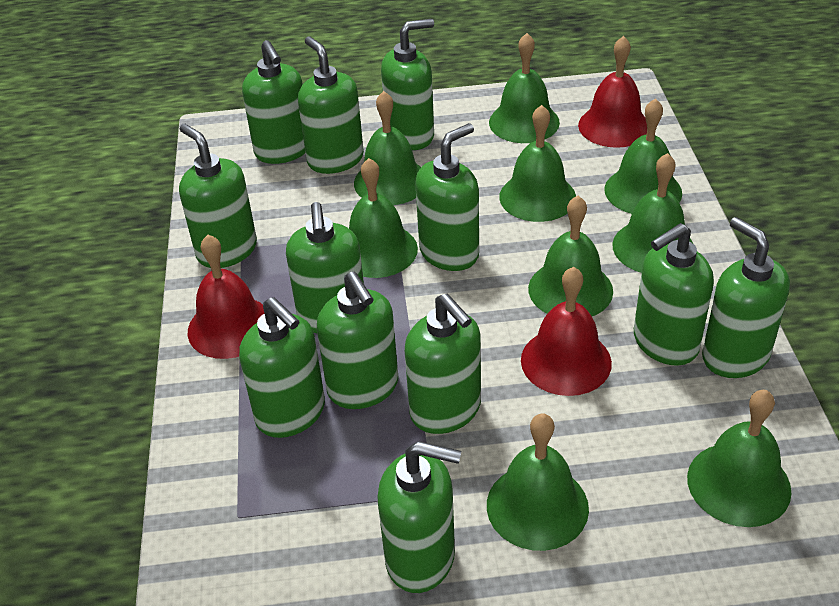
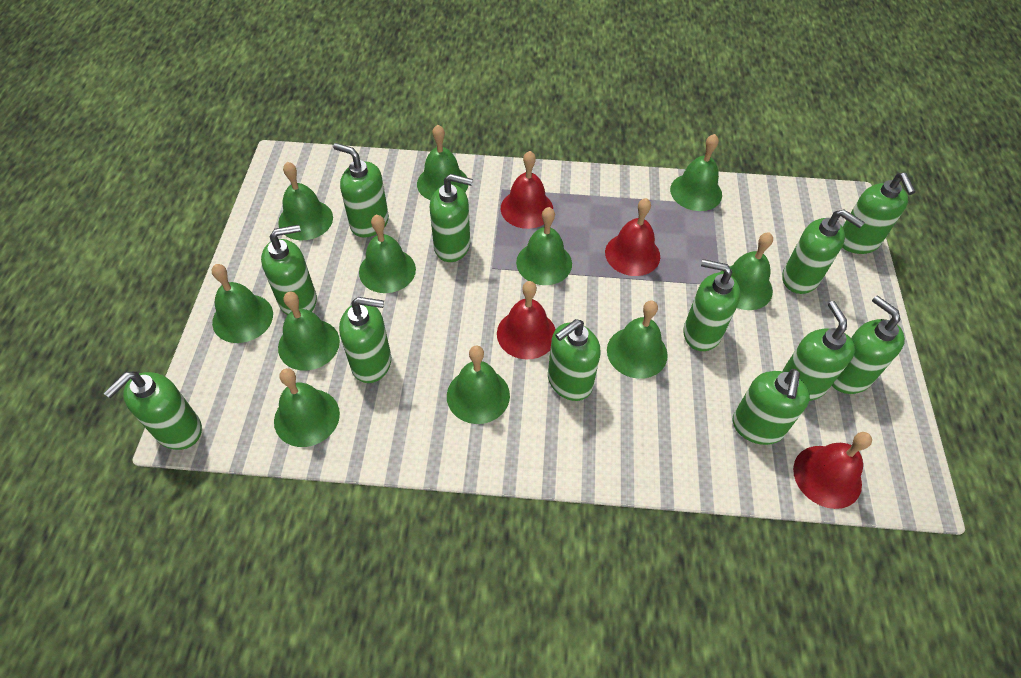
green bell: 9 -> 11
red bell: 3 -> 4

